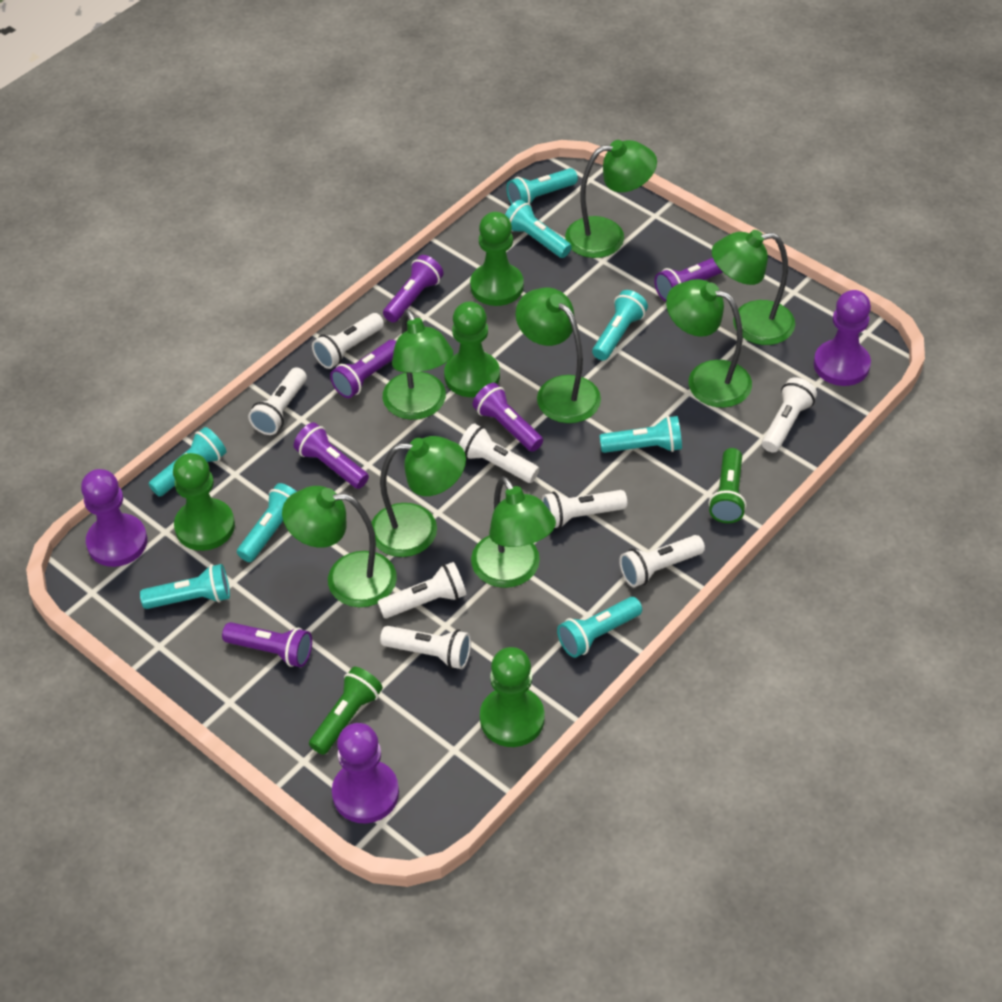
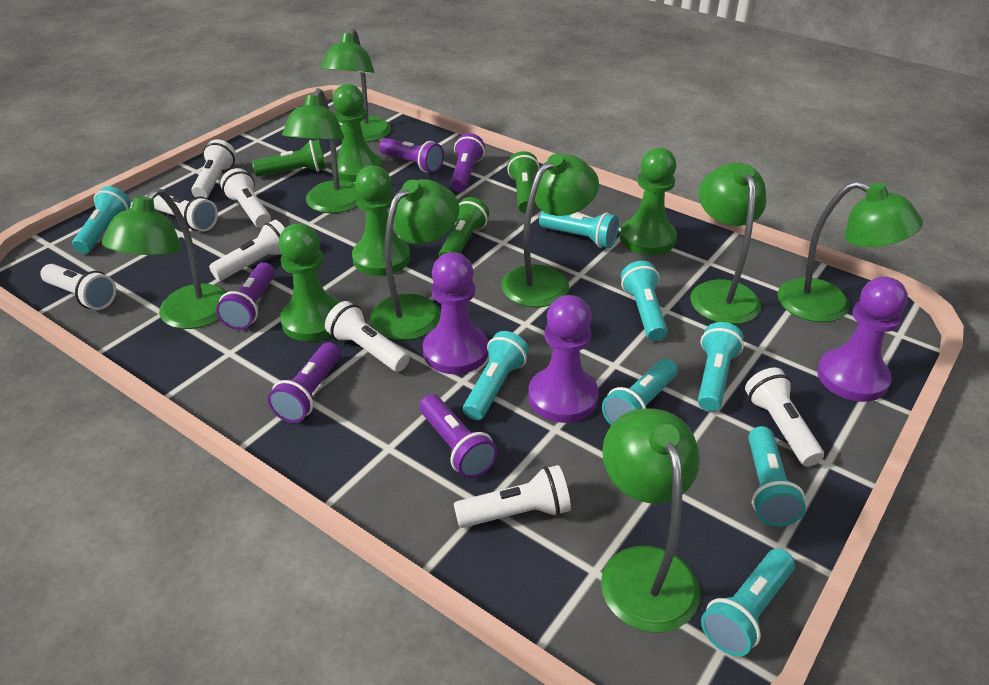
green flashlight: 2 -> 3
purple flashlight: 6 -> 5

